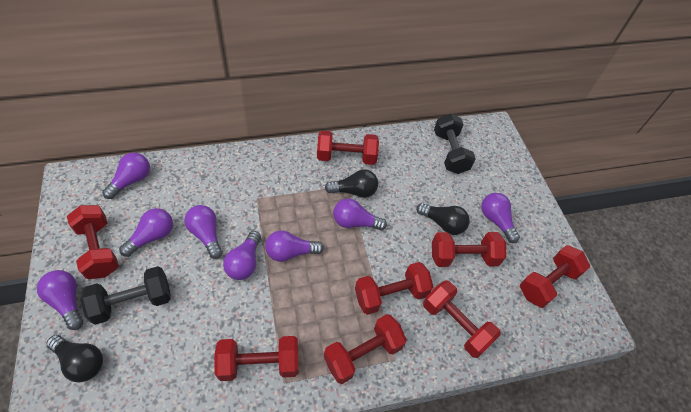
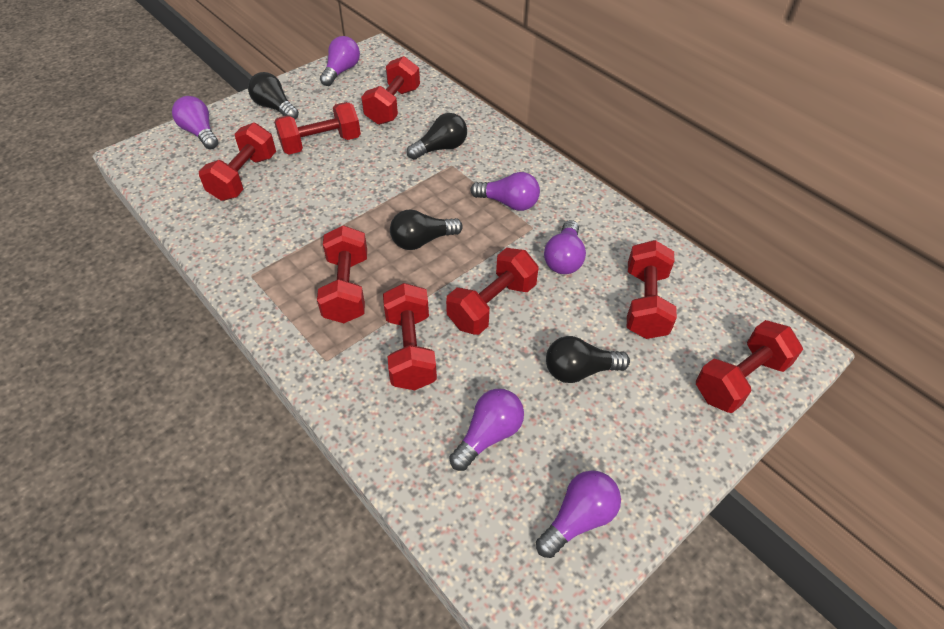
black dumbbell: 2 -> 0
black light bulb: 3 -> 4
purple light bulb: 8 -> 6

